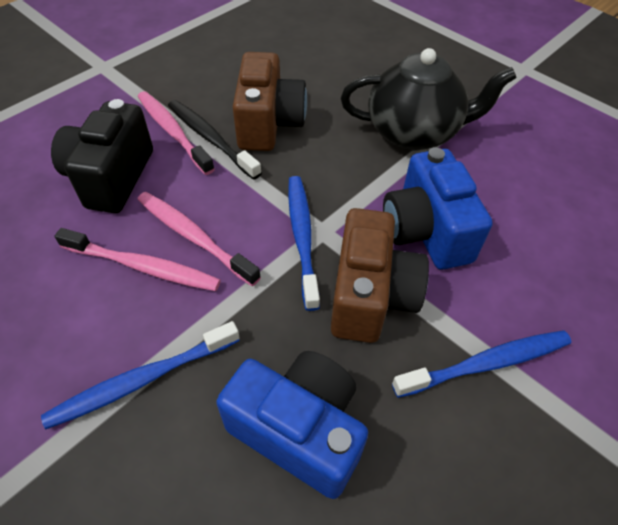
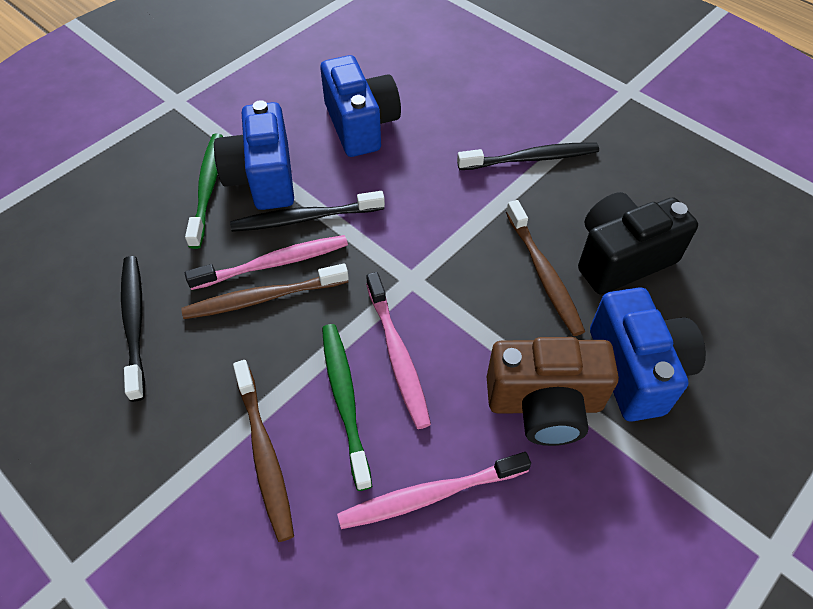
black teapot: 1 -> 0
black toothbrush: 1 -> 3
blue camera: 2 -> 3
blue toothbrush: 3 -> 0
brown camera: 2 -> 1
brown toothbrush: 0 -> 3
green toothbrush: 0 -> 2

